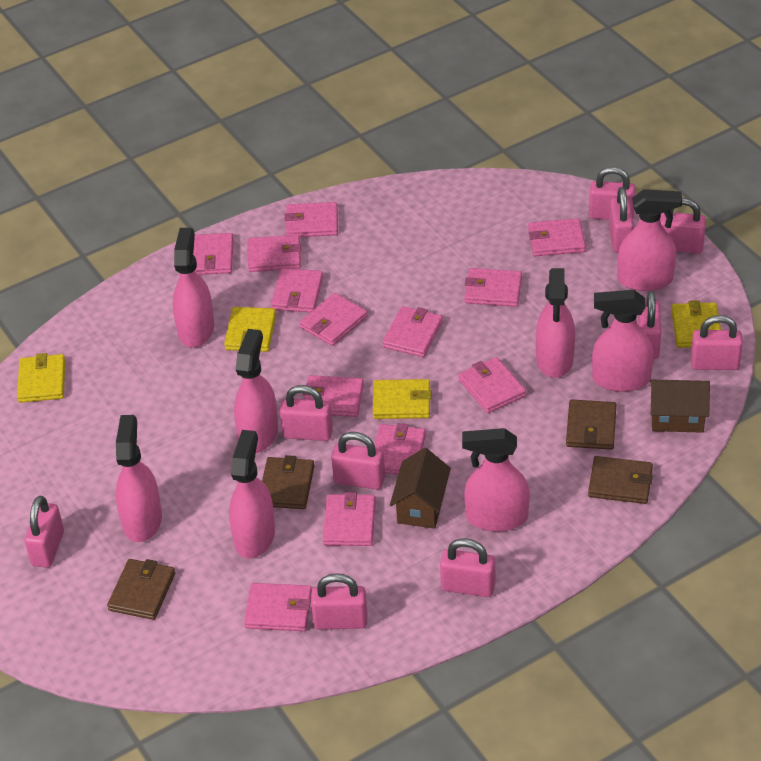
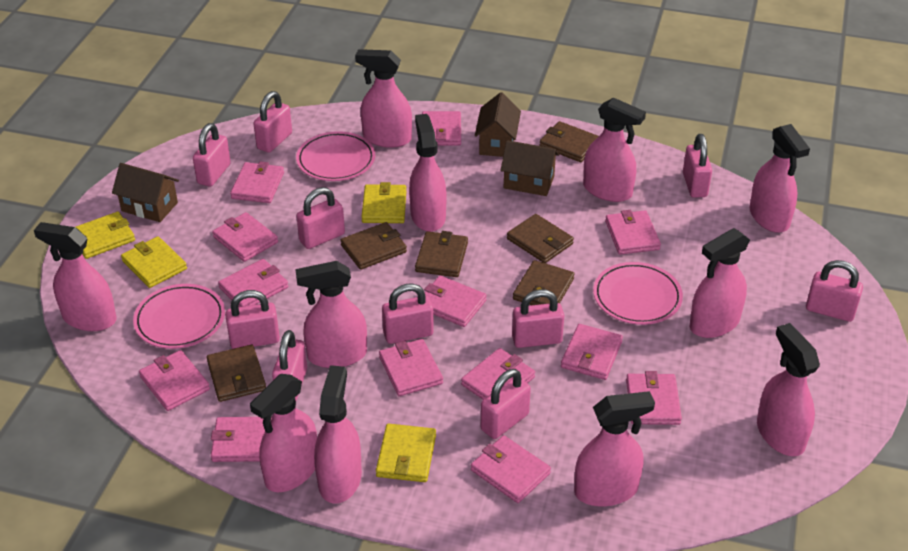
brown house: 2 -> 3
brown wallet: 4 -> 6
pink plate: 0 -> 3
pink spray bottle: 8 -> 11

